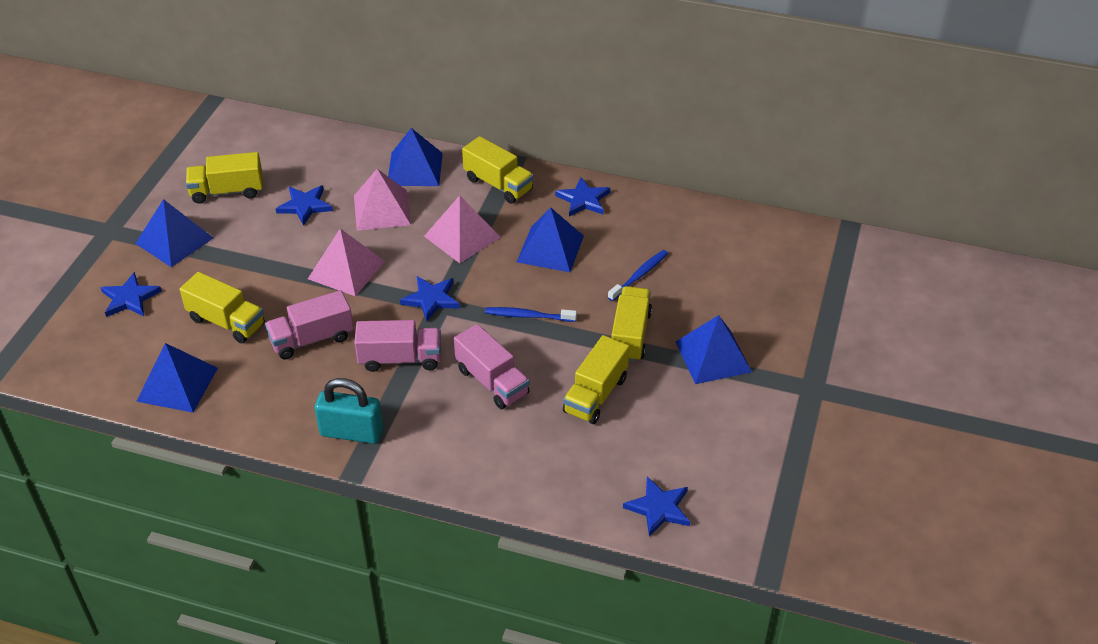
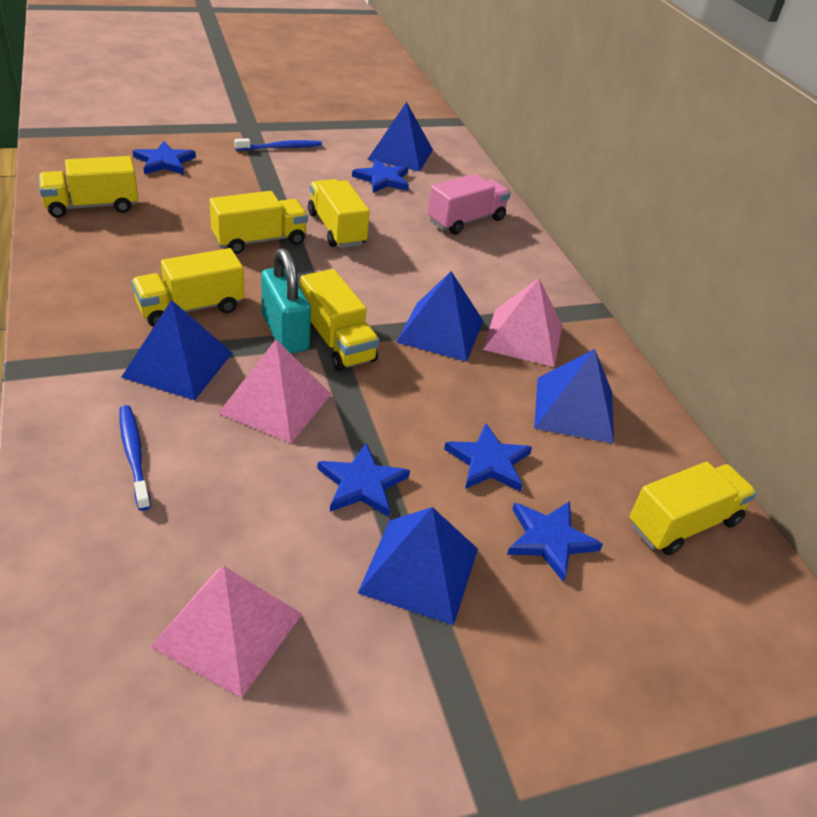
pink truck: 3 -> 1
yellow truck: 5 -> 6

